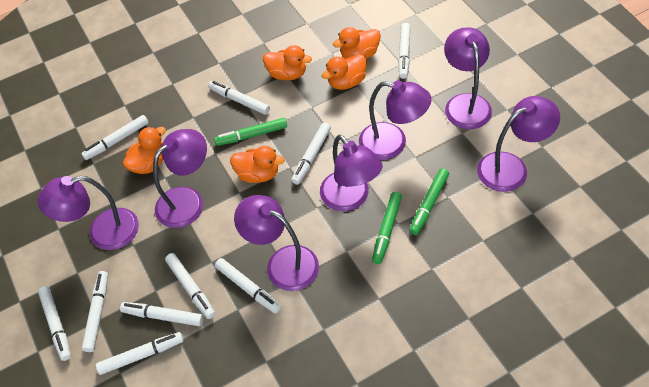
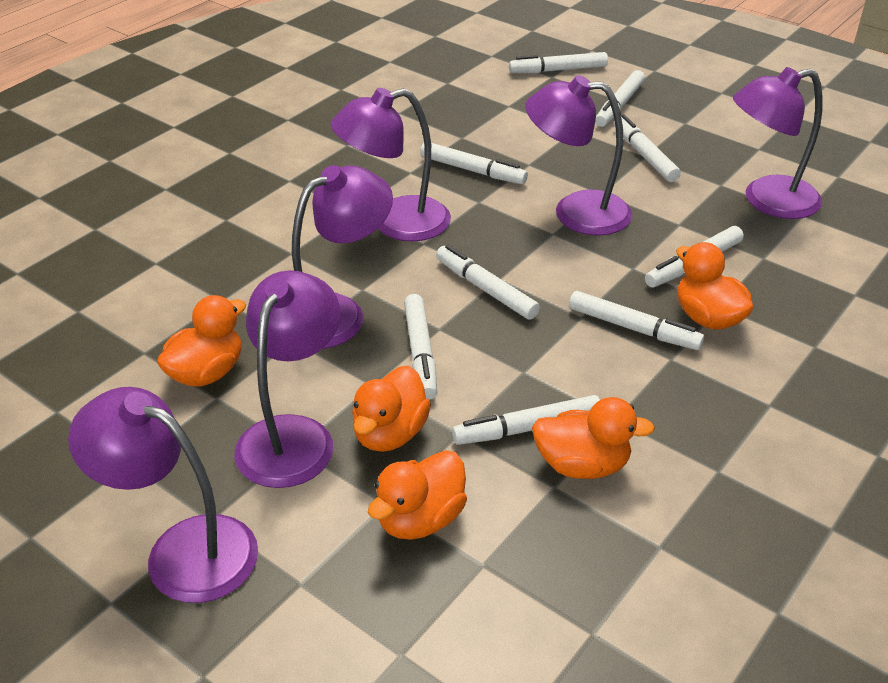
green marker: 3 -> 0
purple lamp: 7 -> 6
white marker: 10 -> 9

